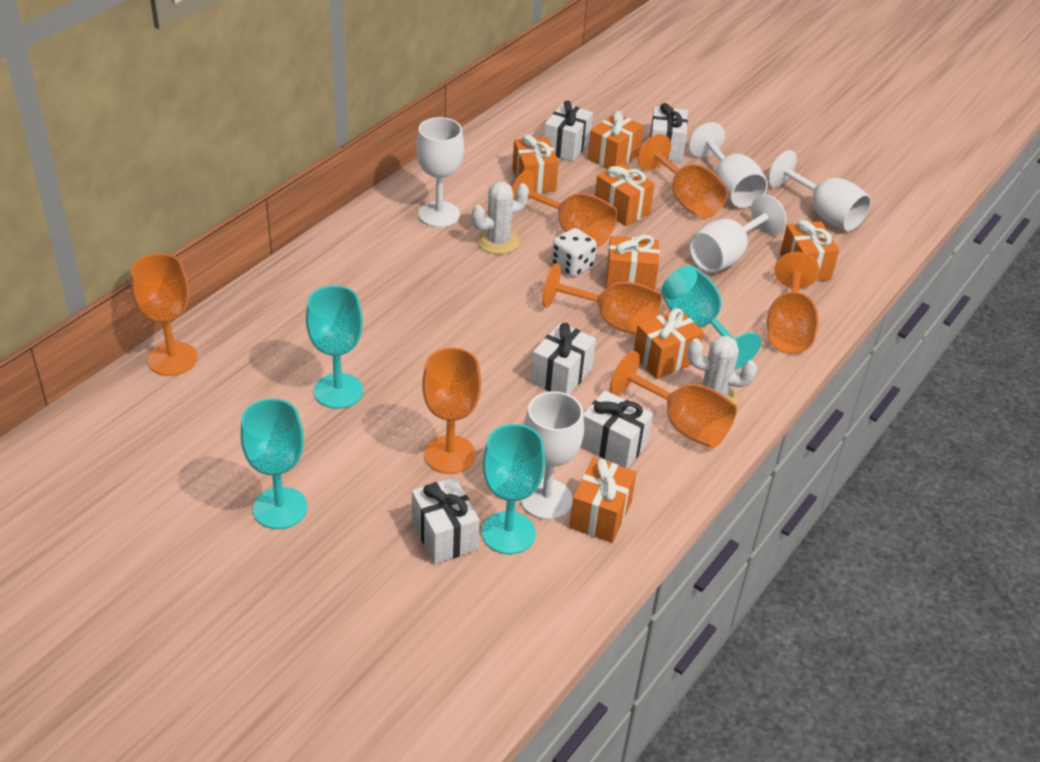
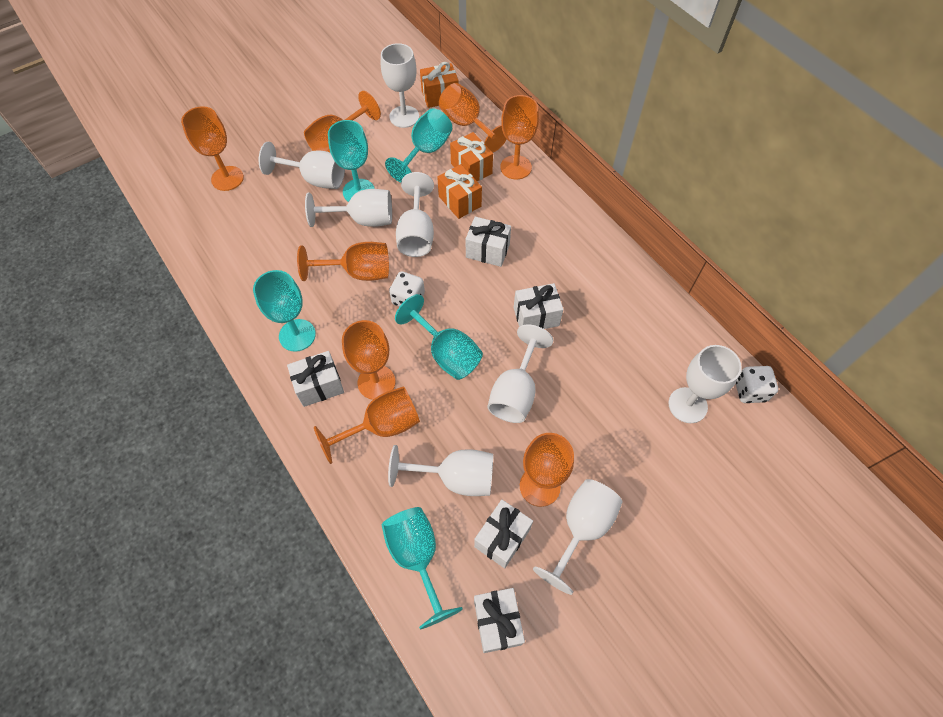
orange gift: 7 -> 3
orange goblet: 7 -> 8
turquoise goblet: 4 -> 5
white cactus: 2 -> 0
white dice: 1 -> 2
white goblet: 5 -> 8

